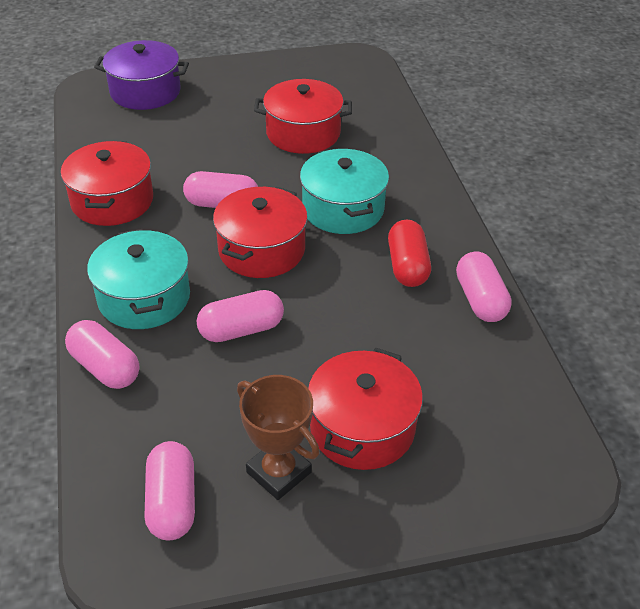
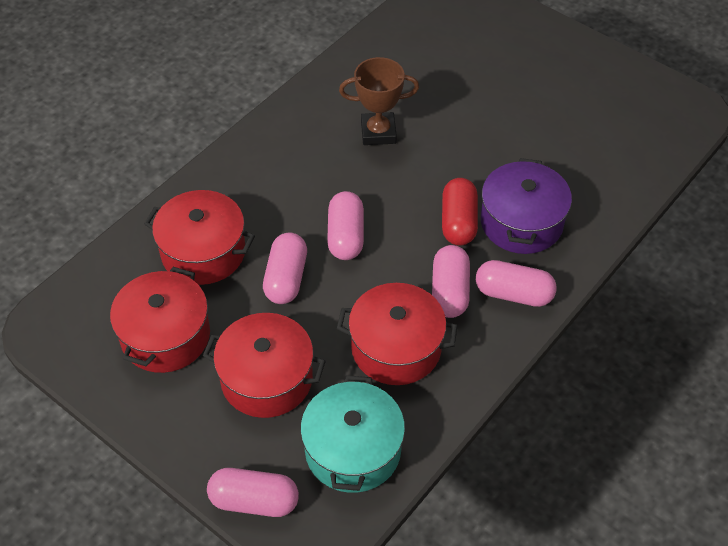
turquoise pot: 2 -> 1

